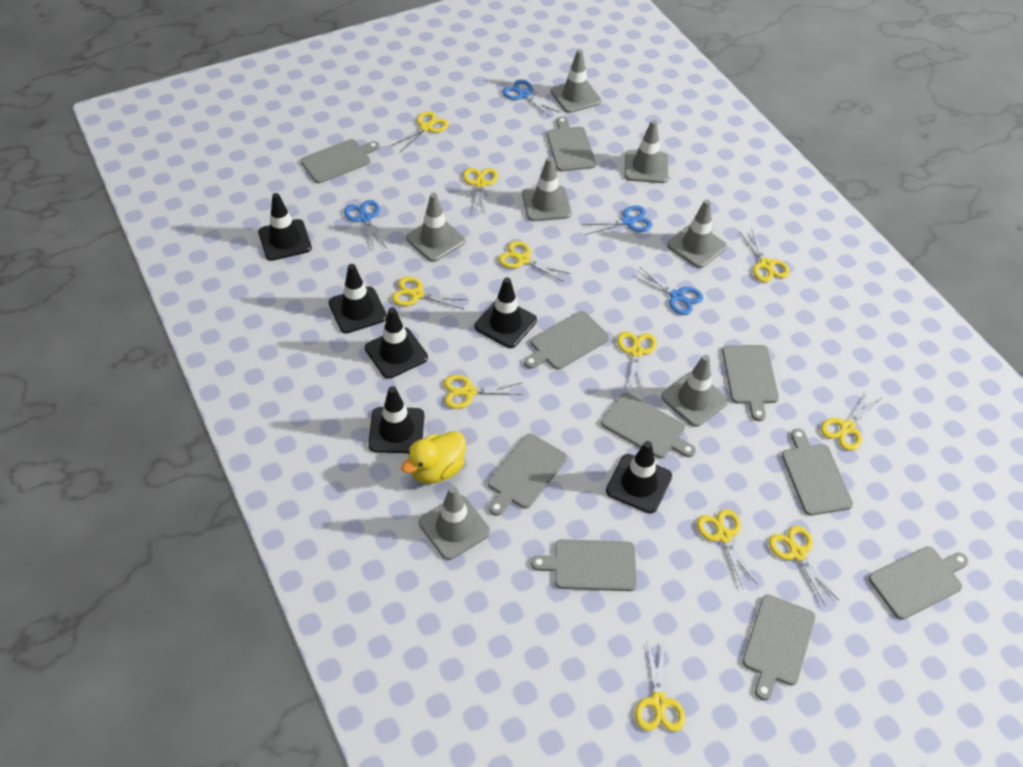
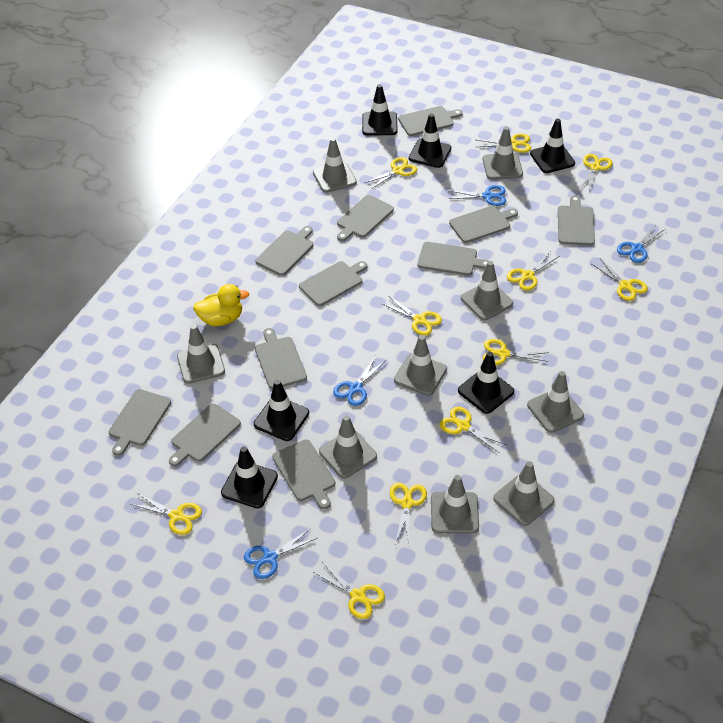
grey cutting board: 10 -> 11
grey traffic cone: 7 -> 9

